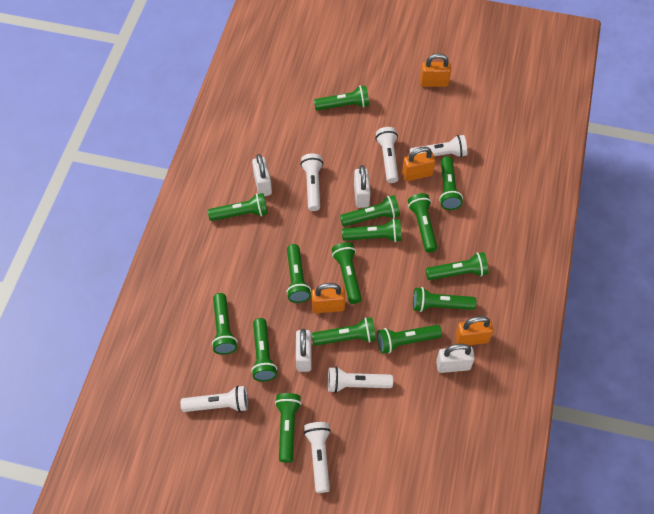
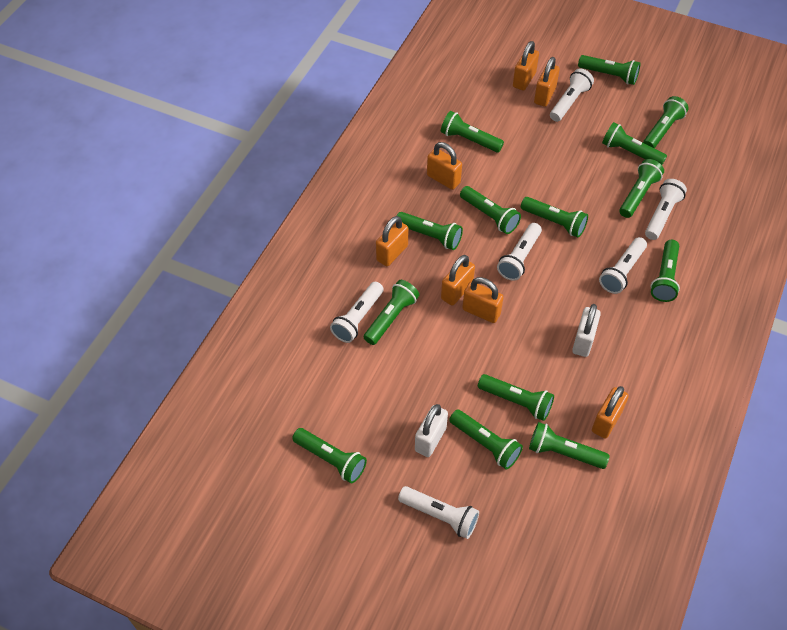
green flashlight: 15 -> 14
orange padlock: 4 -> 7
white padlock: 4 -> 2

